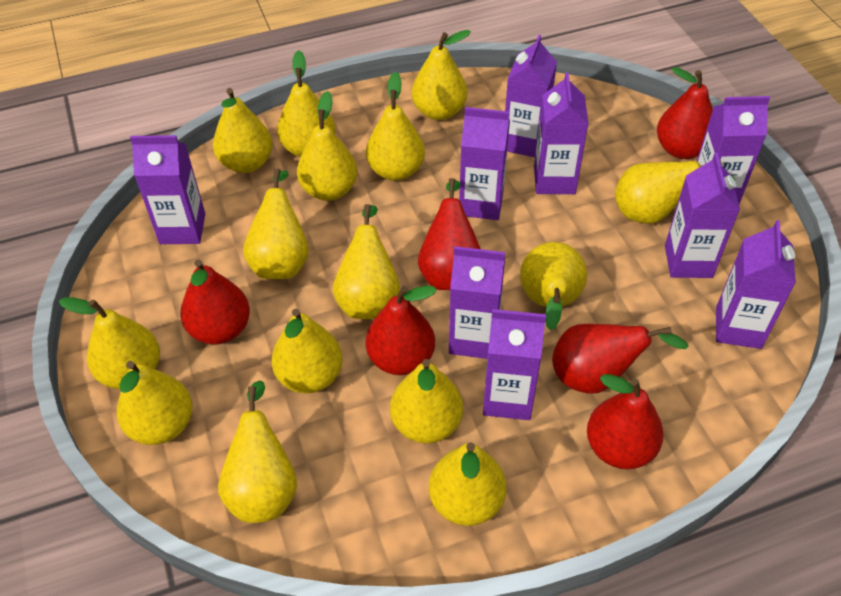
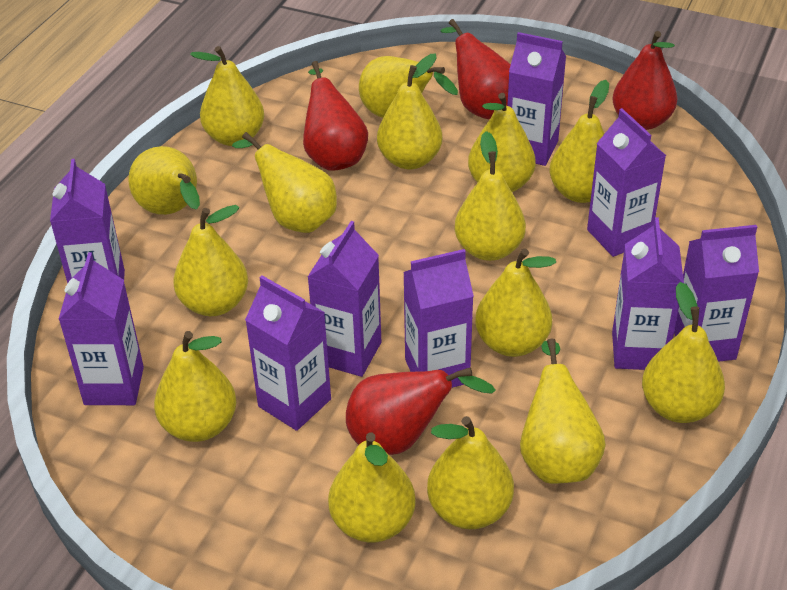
red pear: 6 -> 4

